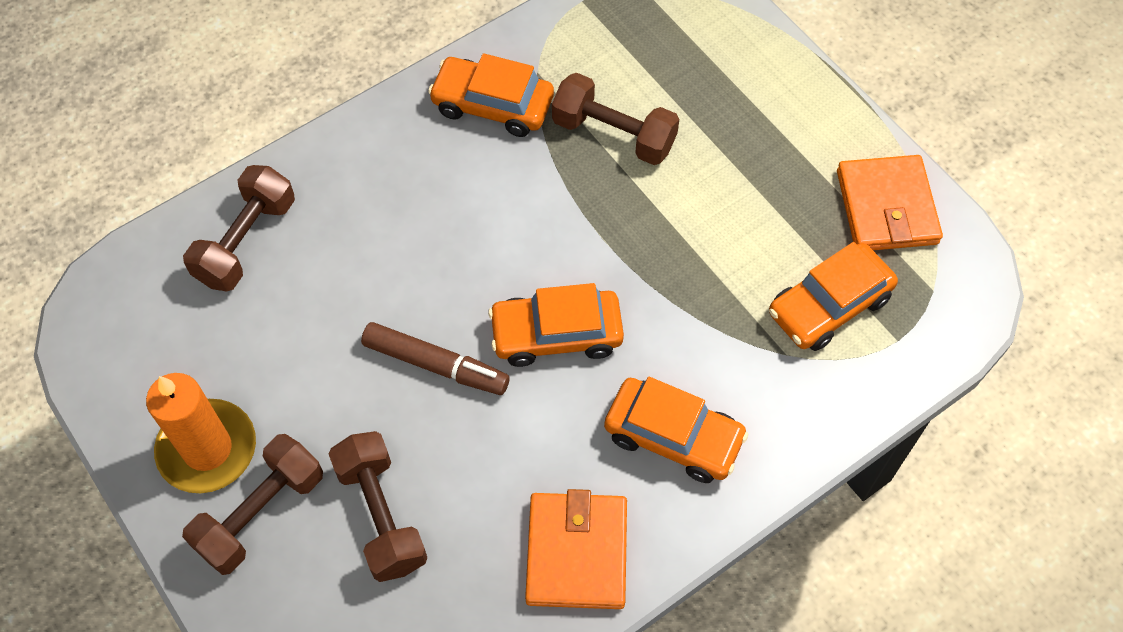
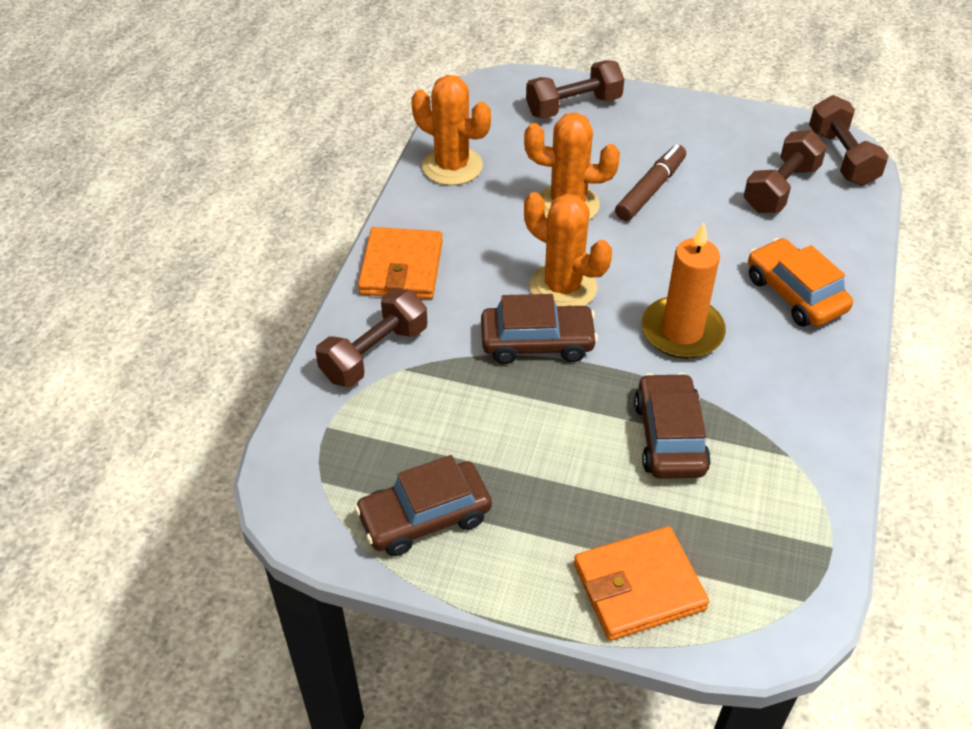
brown car: 0 -> 3
orange cactus: 0 -> 3
orange car: 4 -> 1

